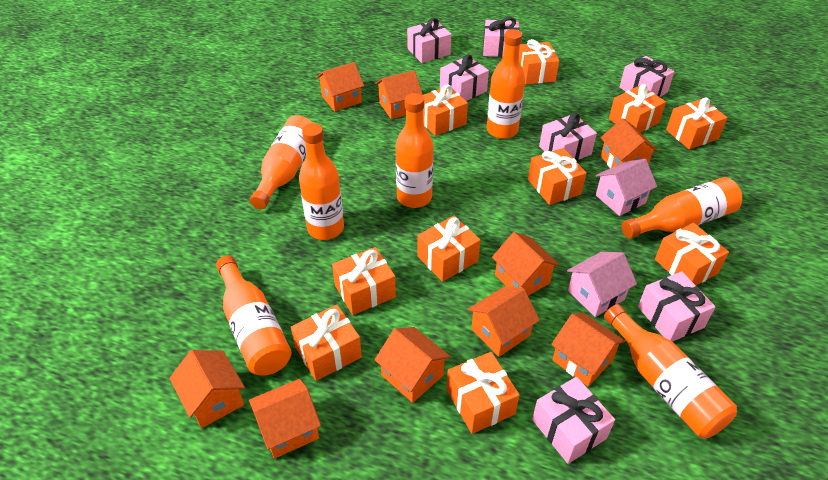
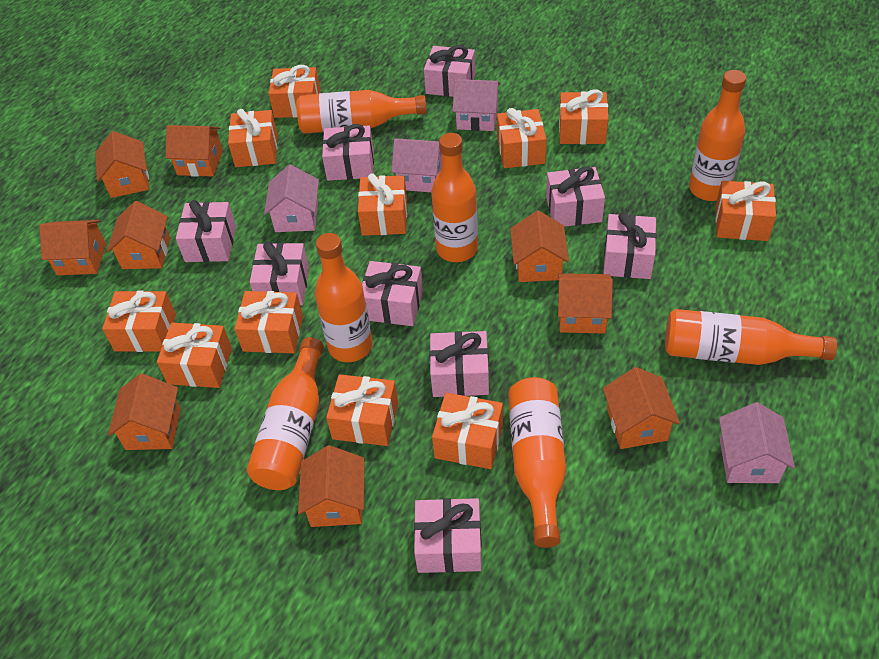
orange gift: 10 -> 11
pink gift: 7 -> 9
pink house: 2 -> 4

